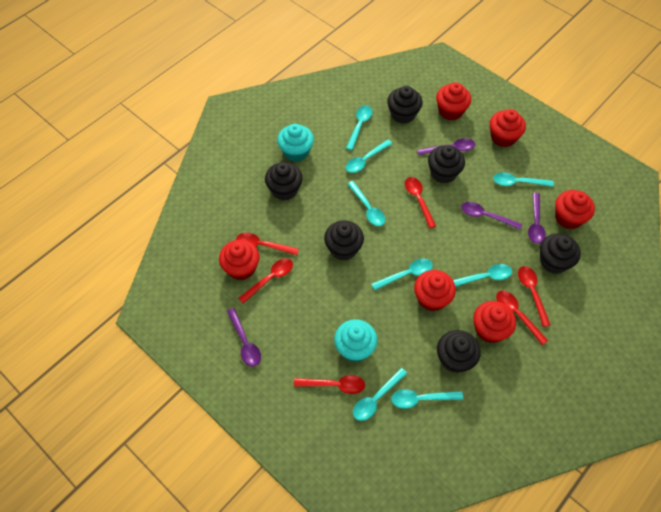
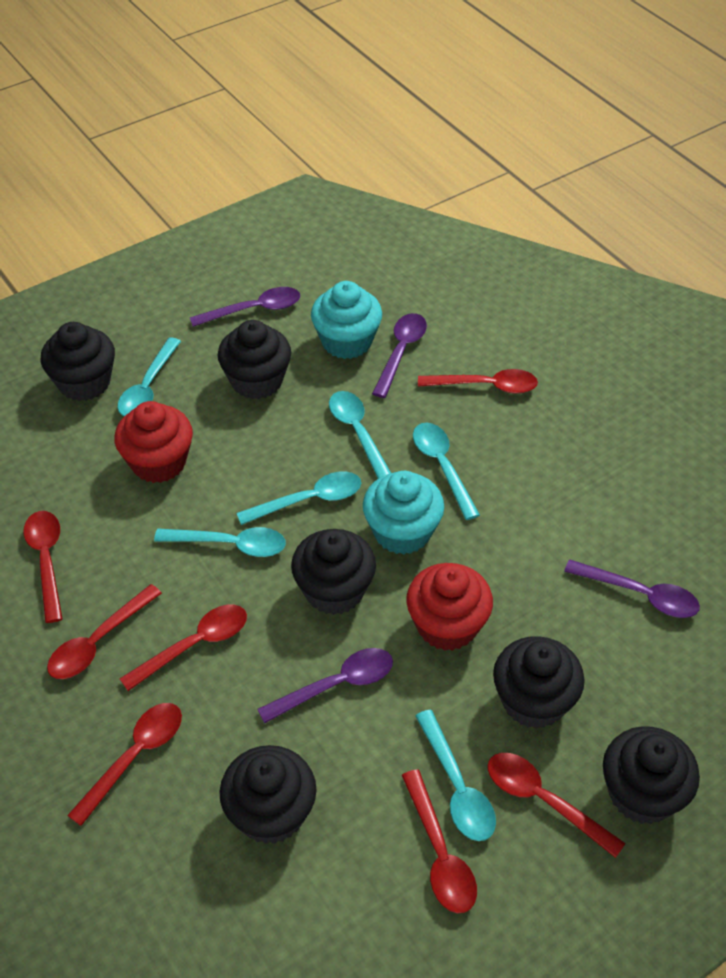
red cupcake: 6 -> 2
red spoon: 6 -> 7
turquoise spoon: 8 -> 6

